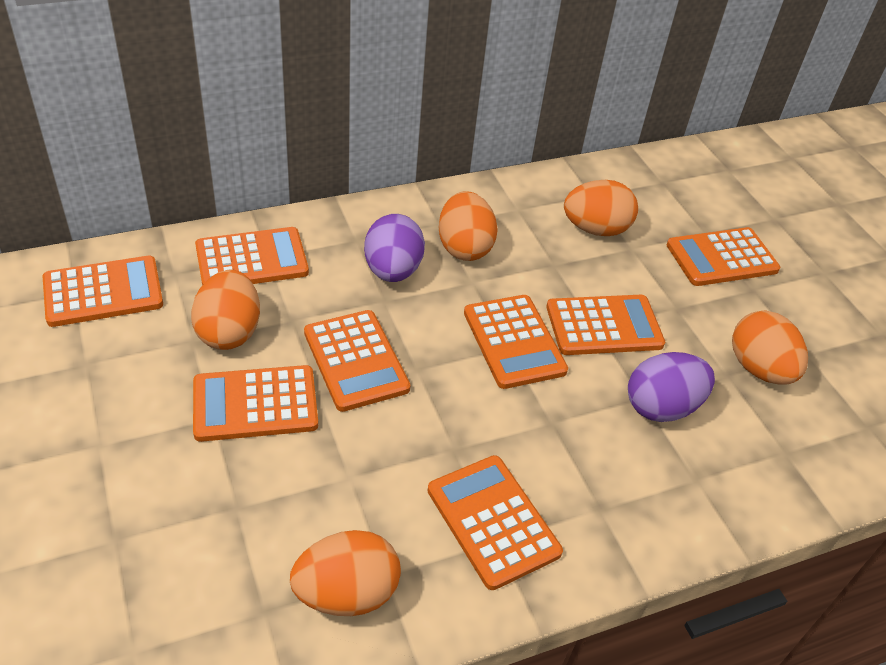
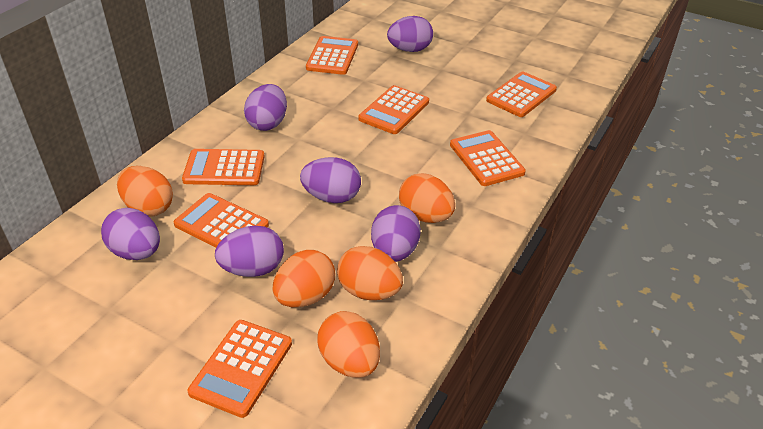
orange calculator: 8 -> 7
purple egg: 2 -> 6

